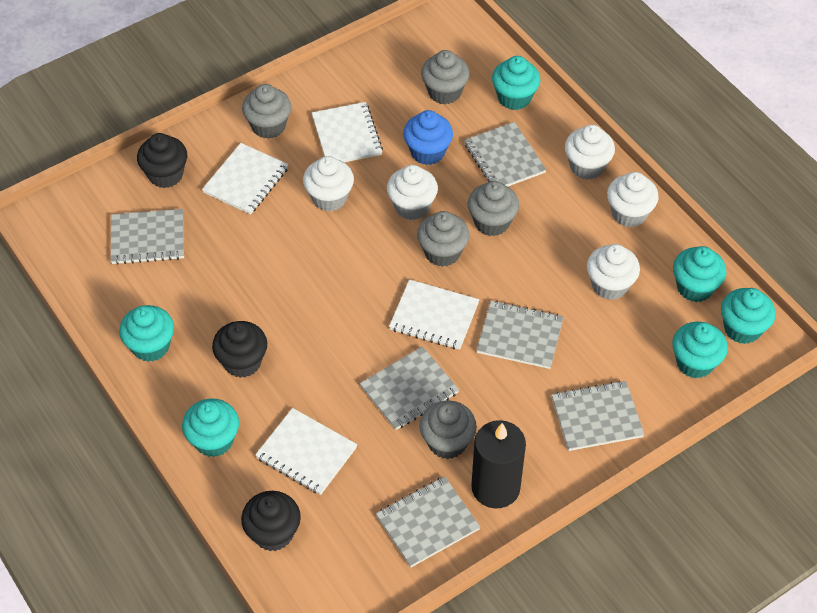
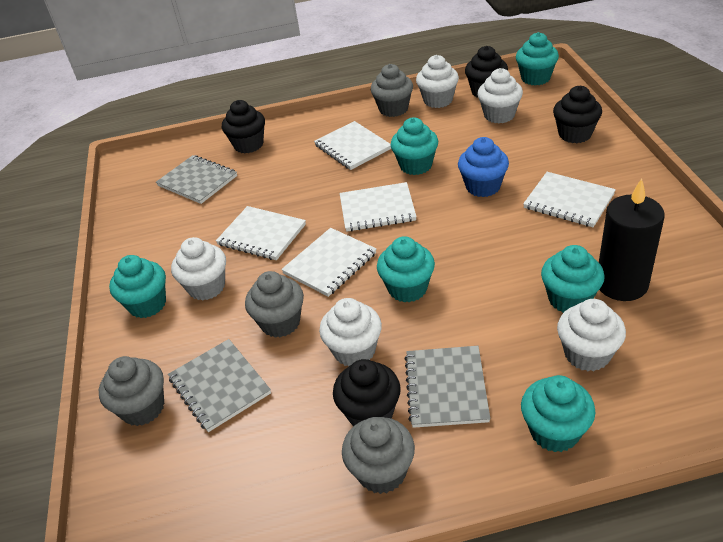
black cupcake: 3 -> 4
grey cupcake: 5 -> 4
grey notebook: 6 -> 3
white notebook: 4 -> 5

